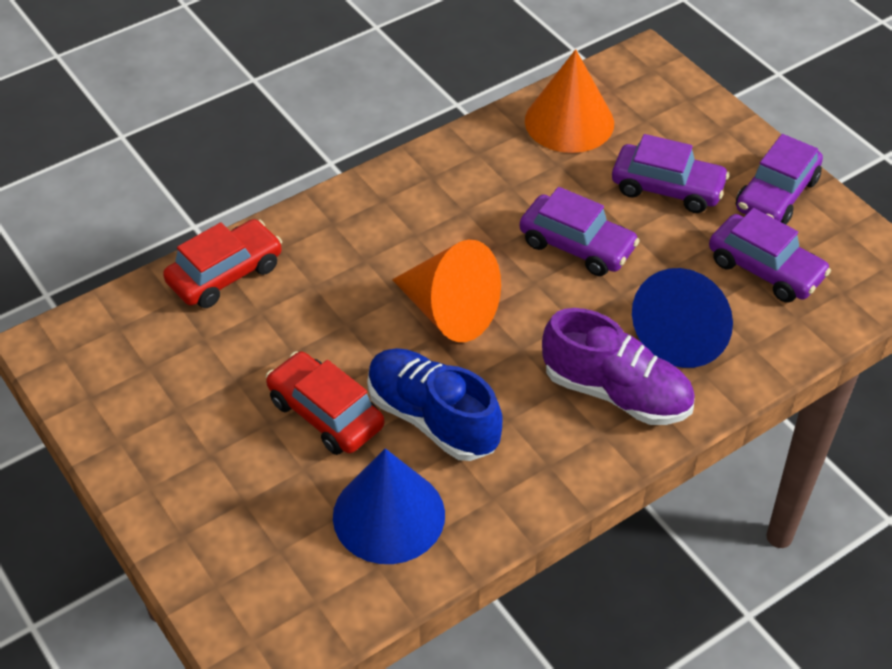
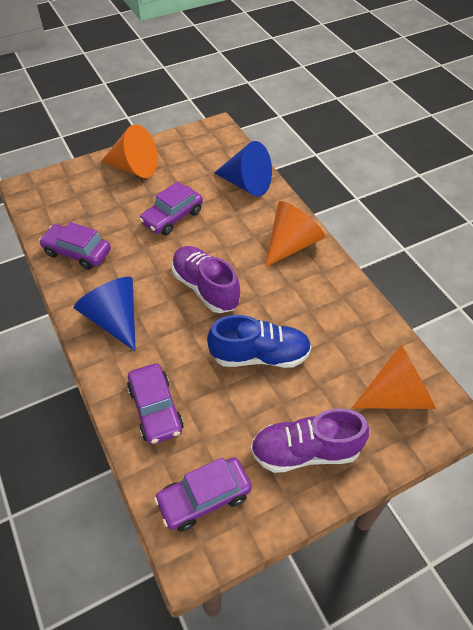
orange cone: 2 -> 3
purple shoe: 1 -> 2
red car: 2 -> 0

